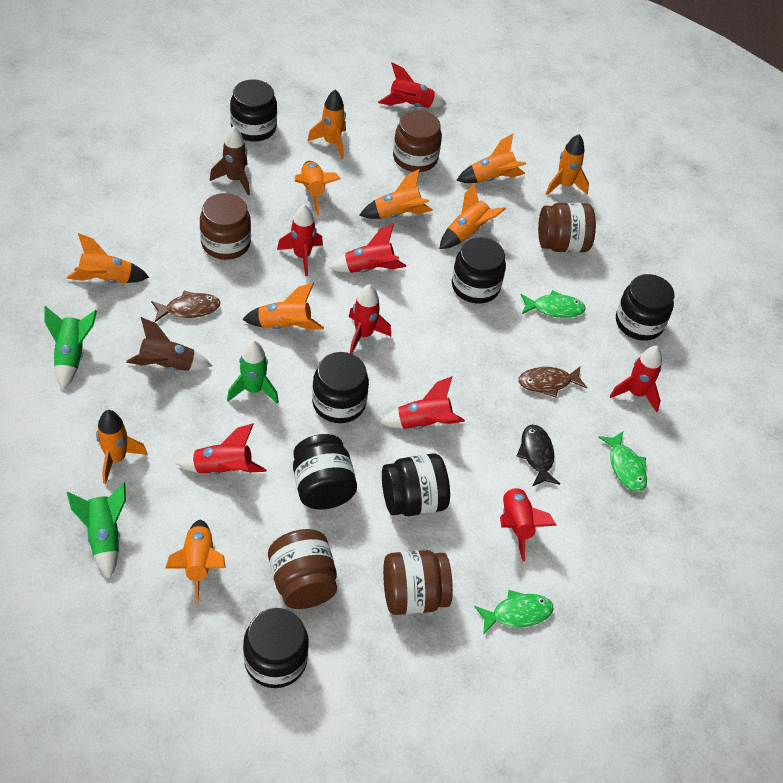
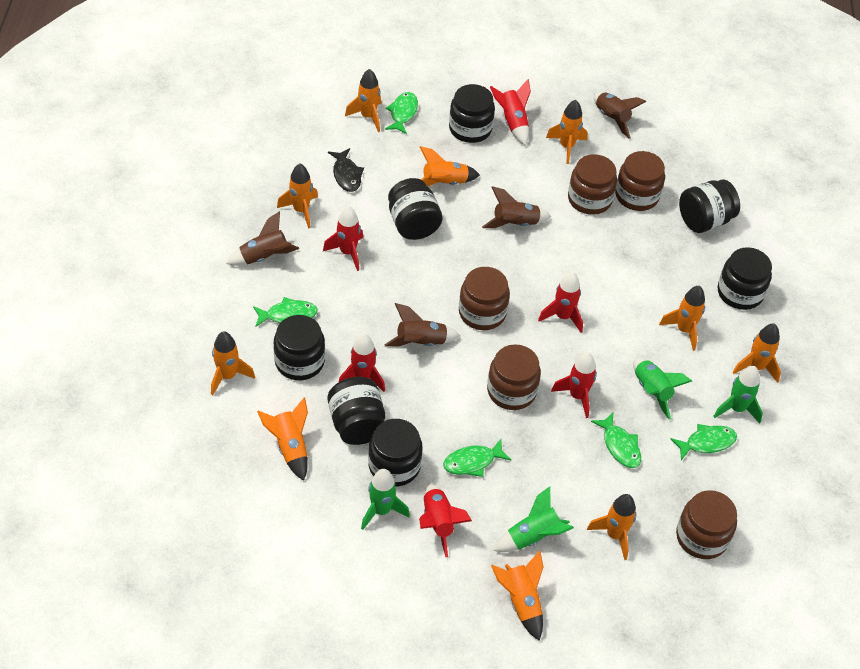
brown fish: 2 -> 0
brown rocket: 2 -> 4
green fish: 3 -> 5
green rocket: 3 -> 4
red rocket: 8 -> 6

